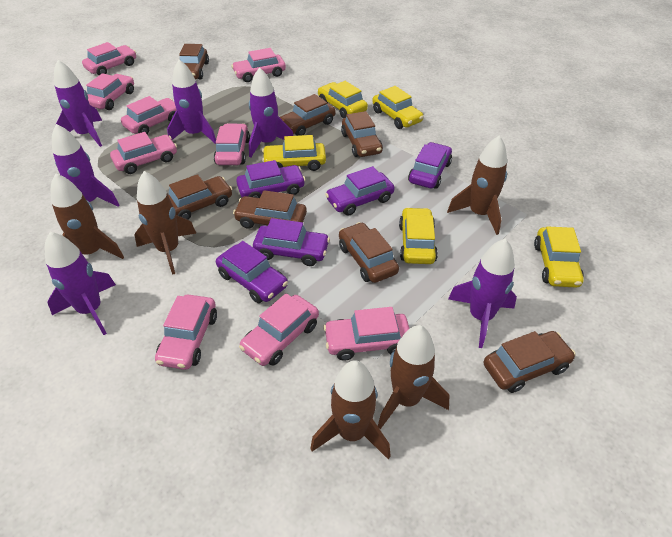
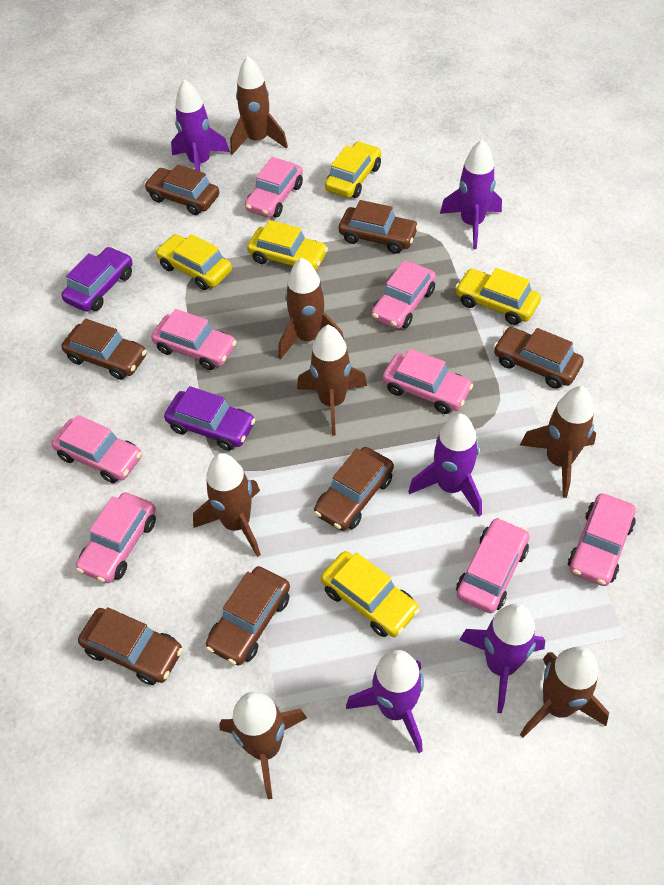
brown rocket: 5 -> 7
pink car: 9 -> 8
purple car: 5 -> 2
purple rocket: 6 -> 5

